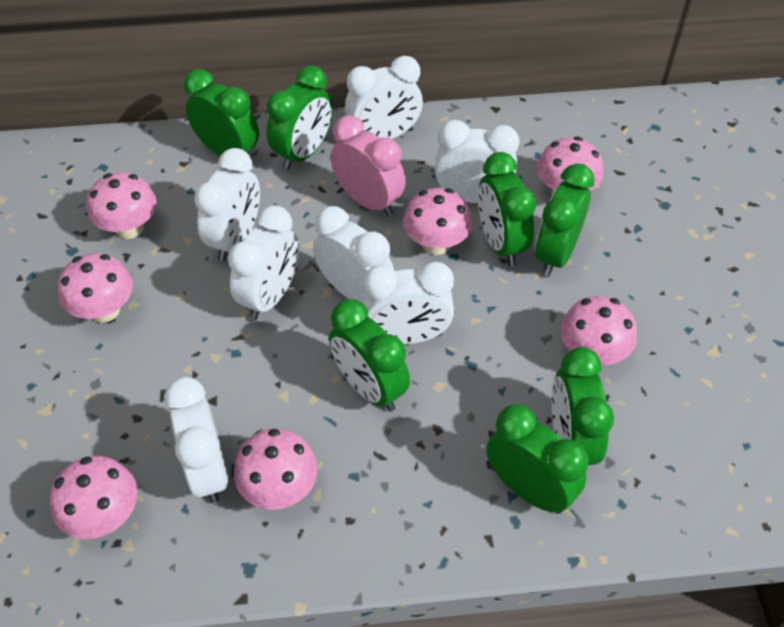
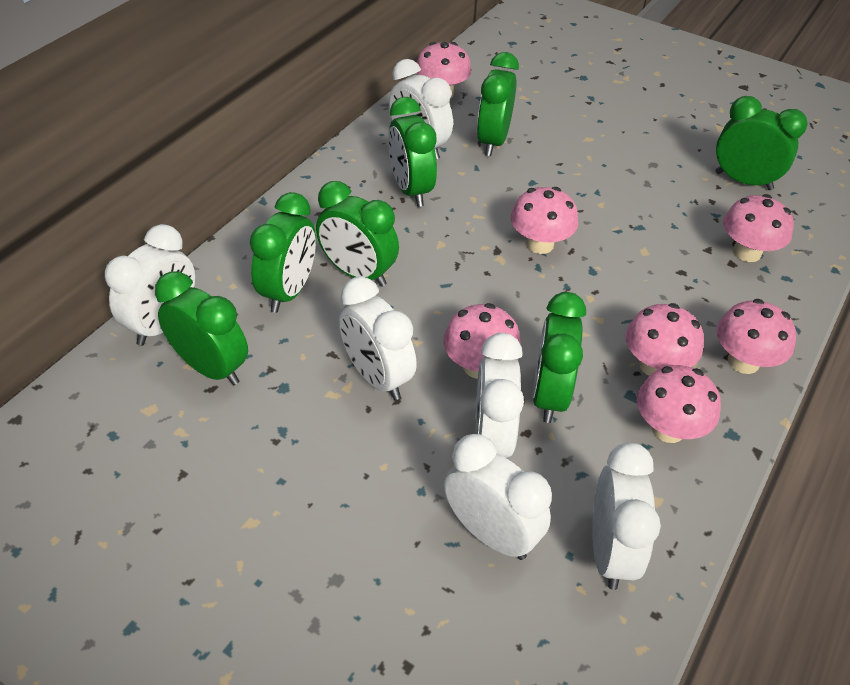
pink clock: 1 -> 0
white clock: 7 -> 6

